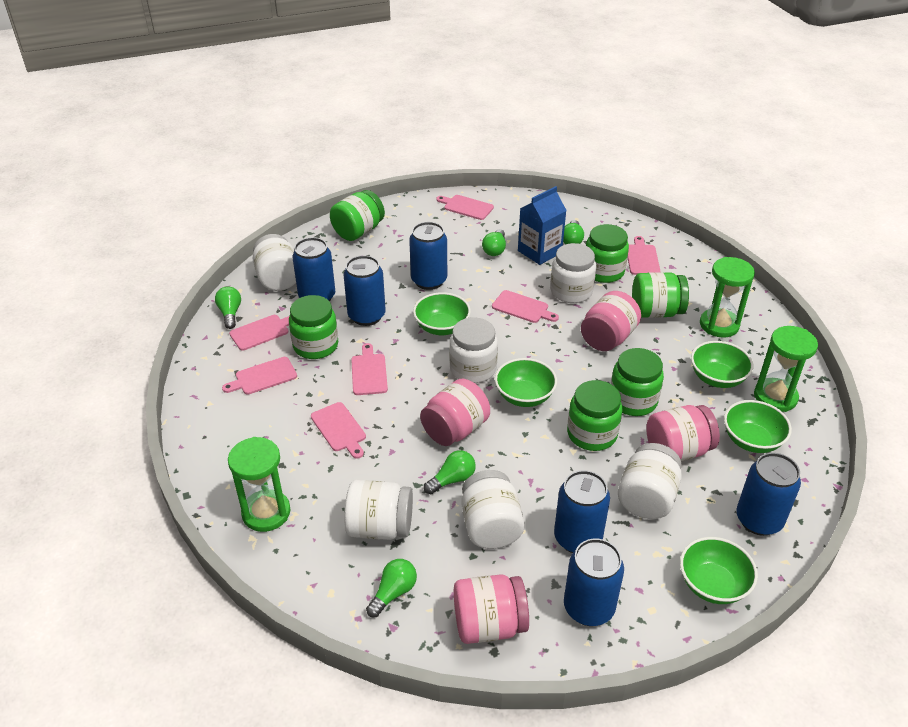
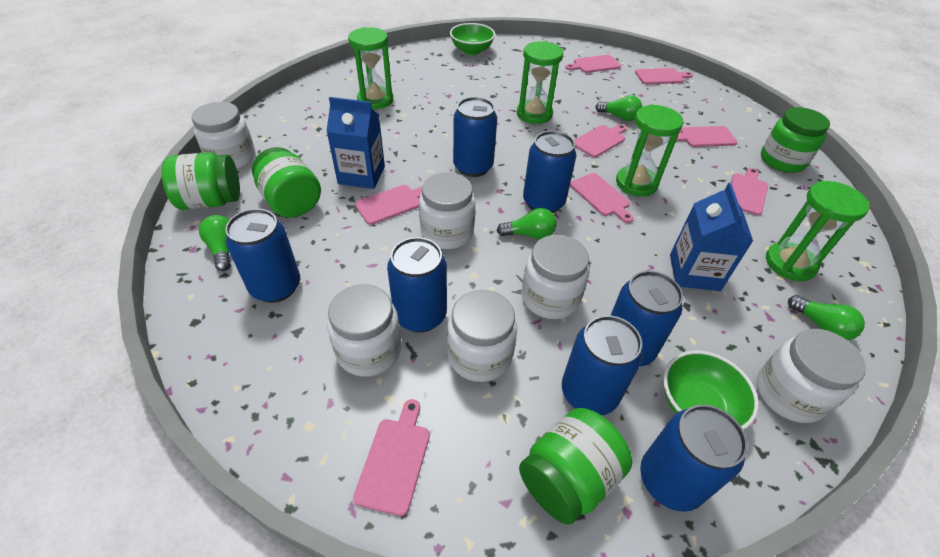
blue can: 6 -> 7
blue carton: 1 -> 2
green bowl: 5 -> 2
green hourglass: 3 -> 4
green jar: 6 -> 4
green light bulb: 5 -> 4
pink cutting board: 7 -> 8
pink jar: 4 -> 0

